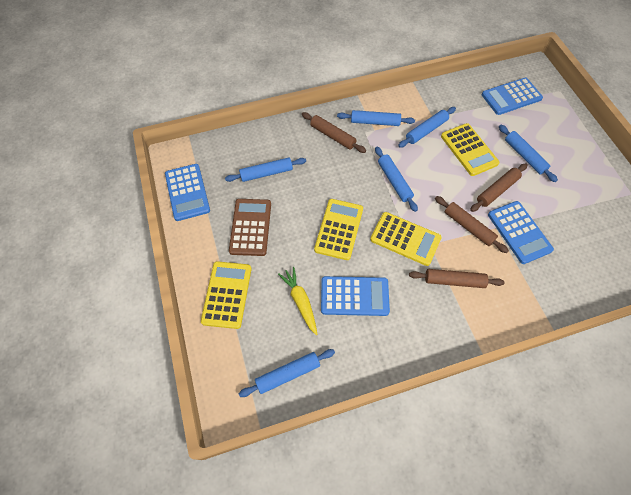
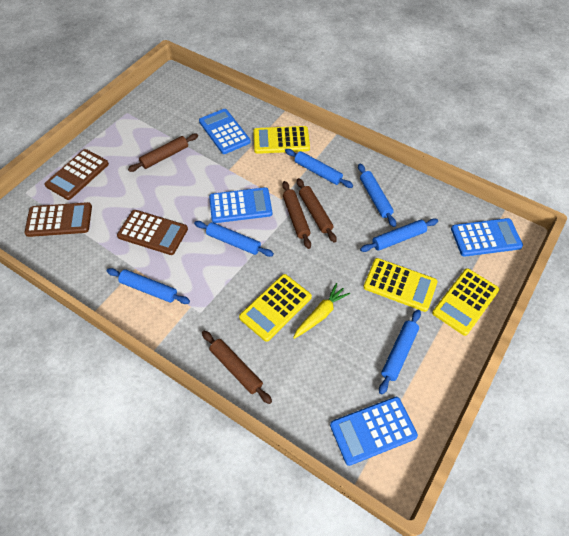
brown calculator: 1 -> 3

